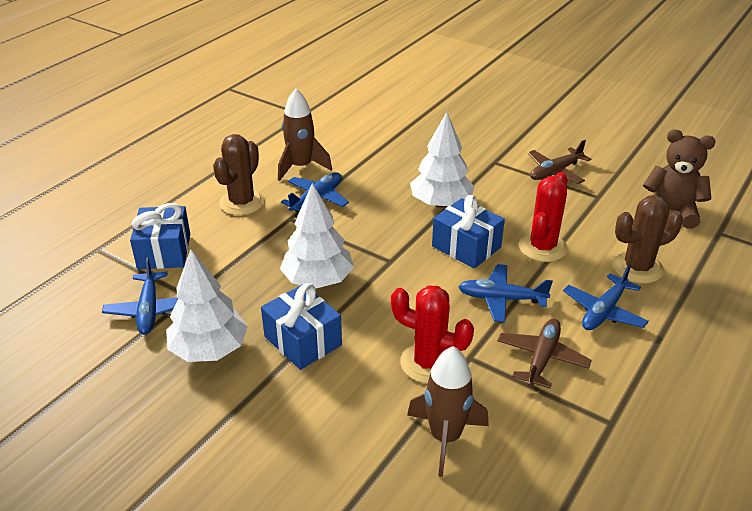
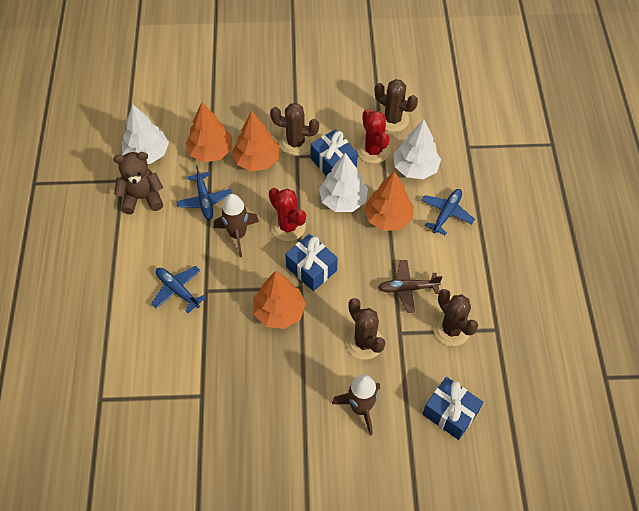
blue plane: 4 -> 3
brown cactus: 2 -> 4
brown plane: 2 -> 1
orange tree: 0 -> 4

